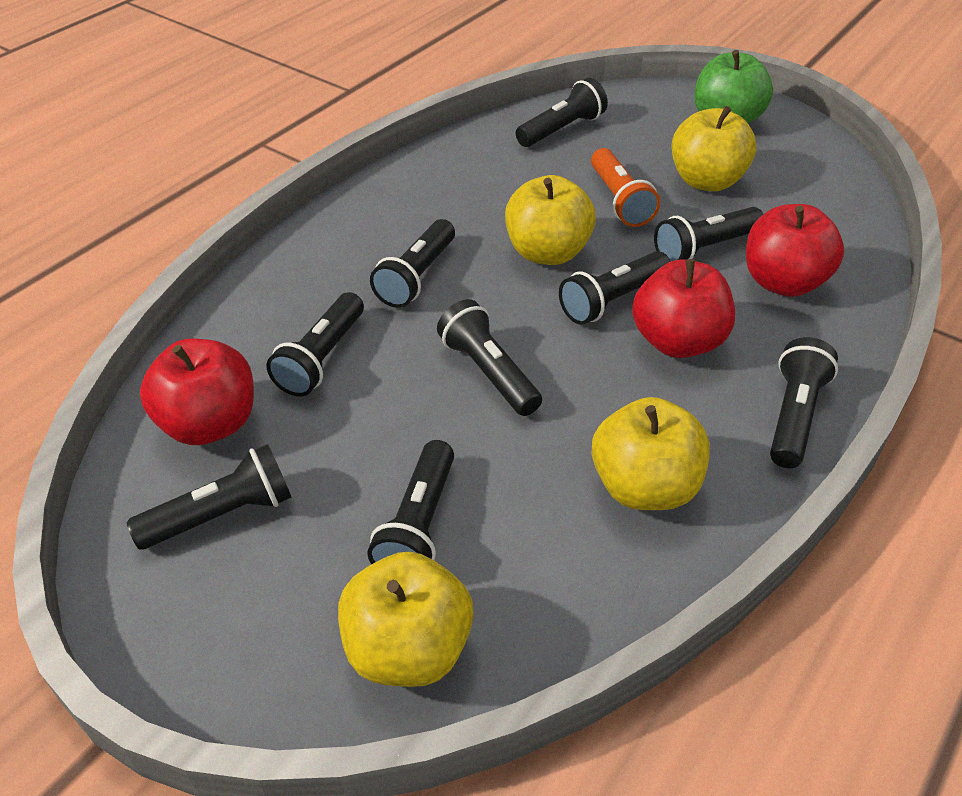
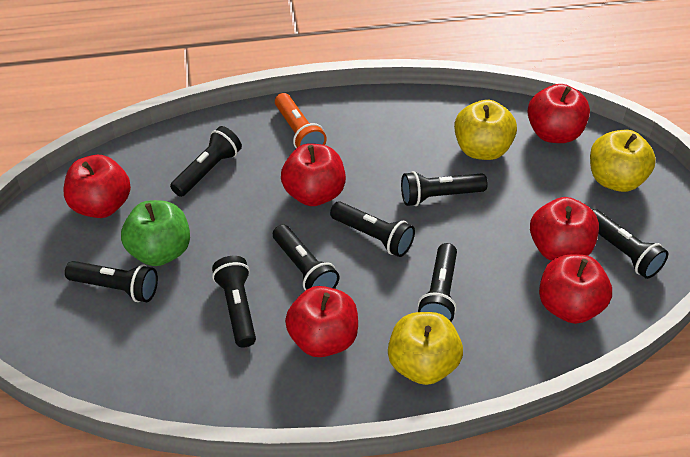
black flashlight: 9 -> 8
red apple: 3 -> 6
yellow apple: 4 -> 3

